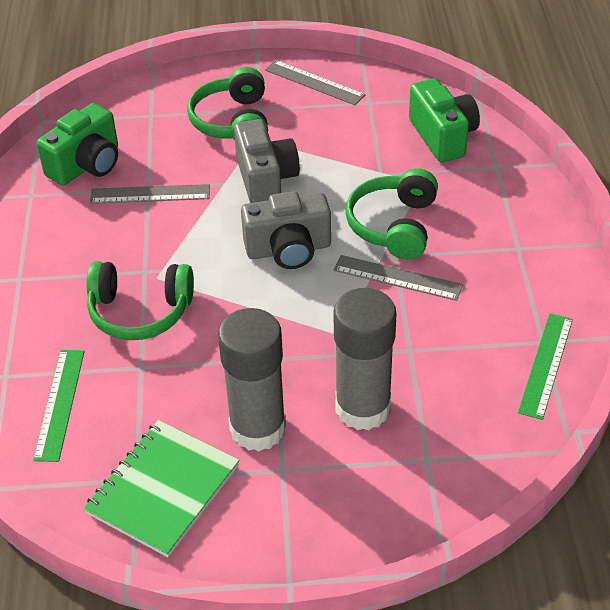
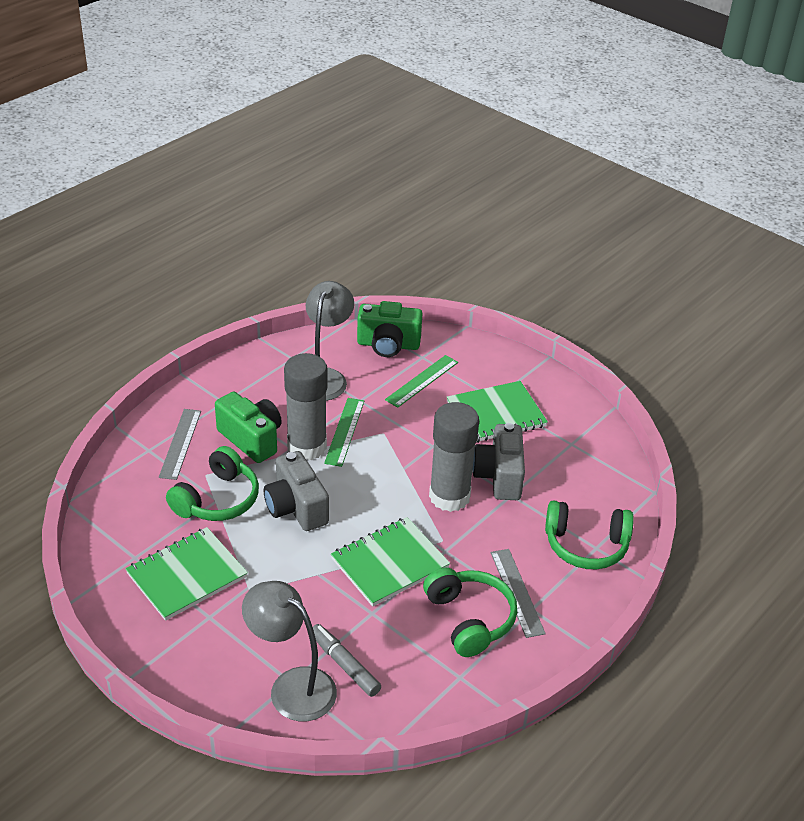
green notebook: 1 -> 3
grey lamp: 0 -> 2
grey marker: 0 -> 1
grey ruler: 3 -> 2

